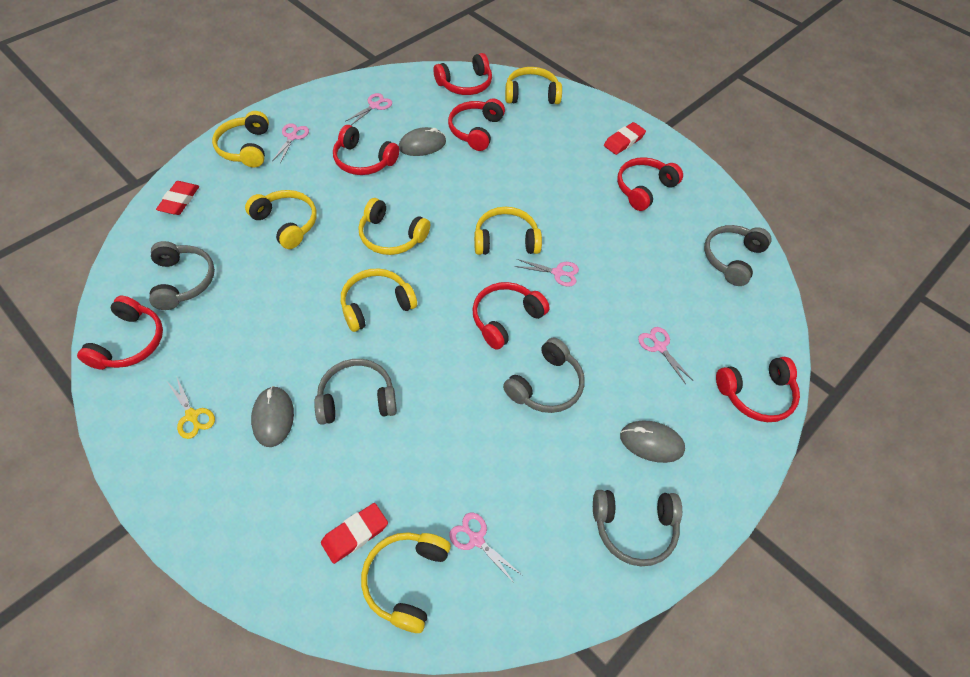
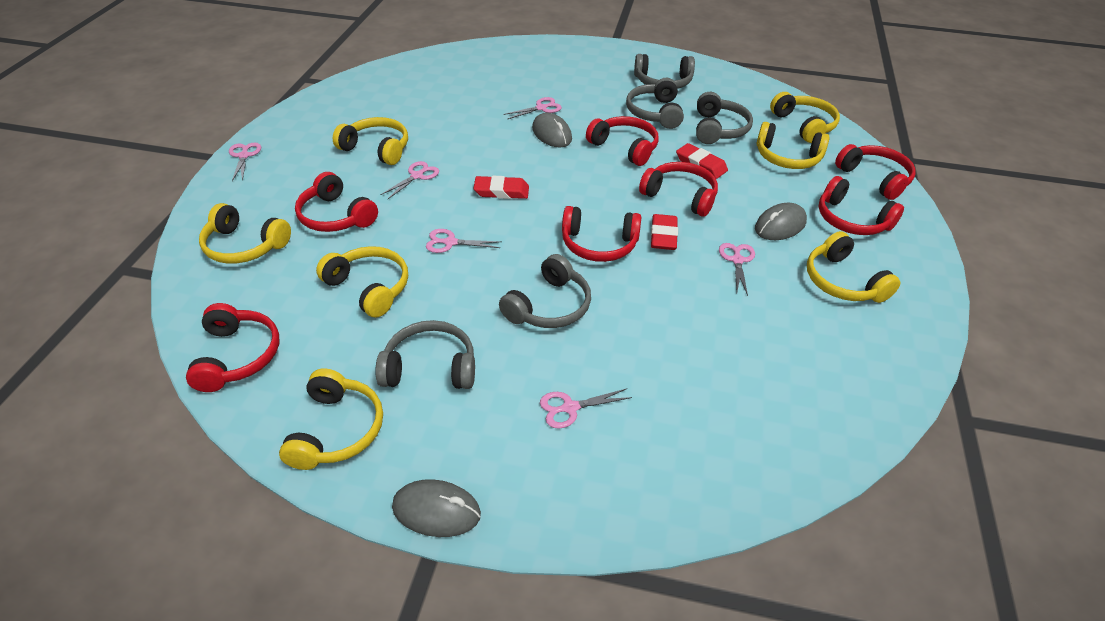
pink scissors: 5 -> 6
yellow scissors: 1 -> 0

